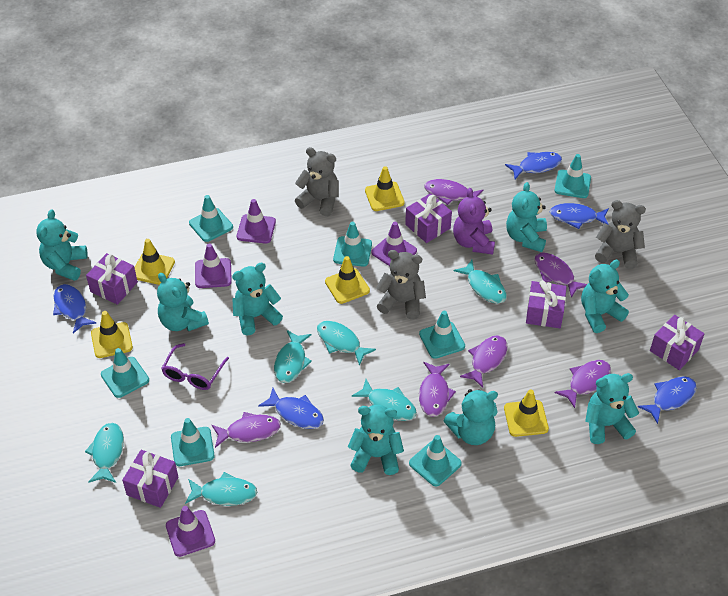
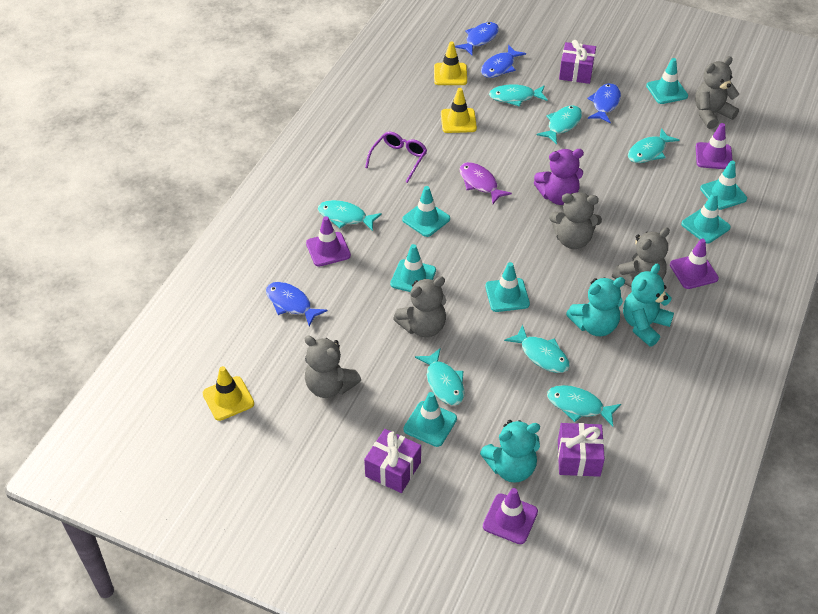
blue fish: 5 -> 4
grey teddy bear: 3 -> 5
purple fish: 6 -> 1
purple gift: 5 -> 3
turquoise fish: 6 -> 7
turquoise teddy bear: 8 -> 3
yellow traffic cone: 5 -> 3

